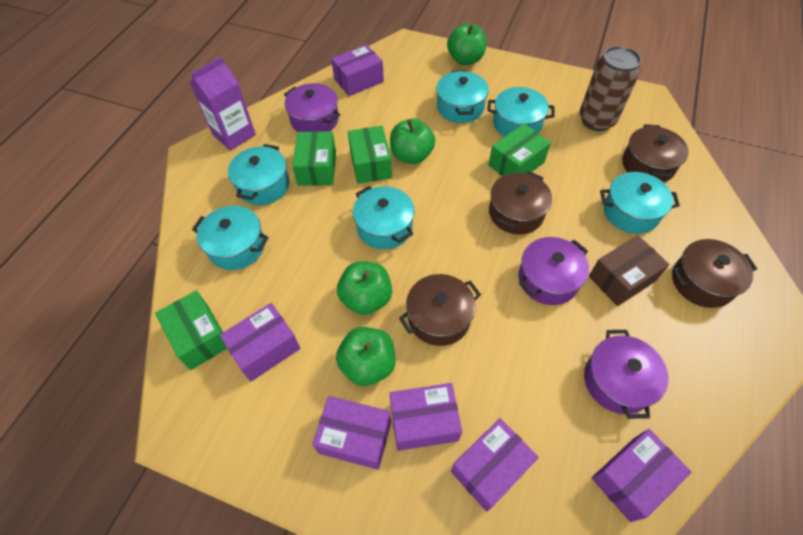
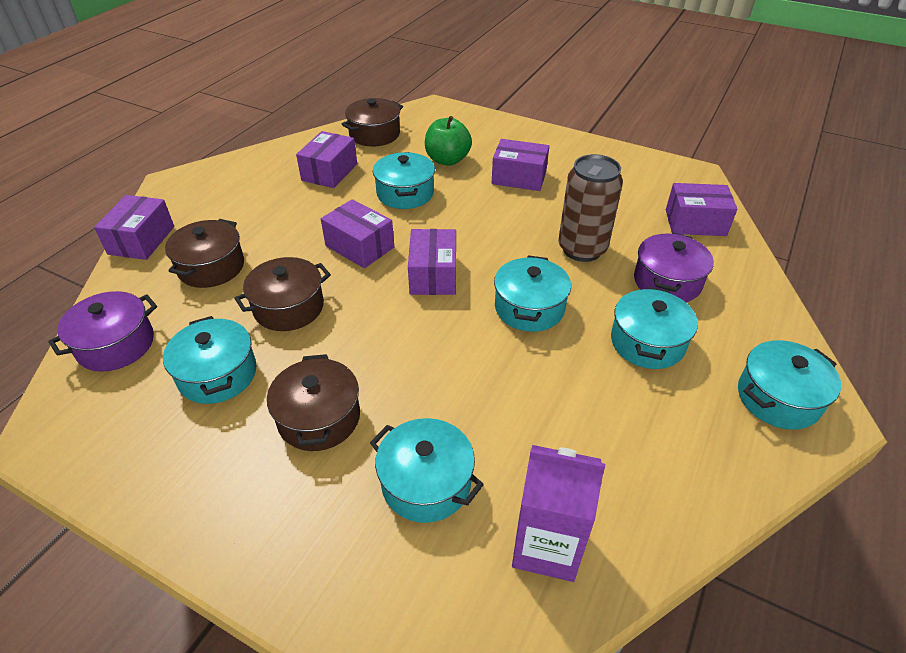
brown box: 1 -> 0
green apple: 4 -> 1
green box: 4 -> 0
purple pot: 3 -> 2

